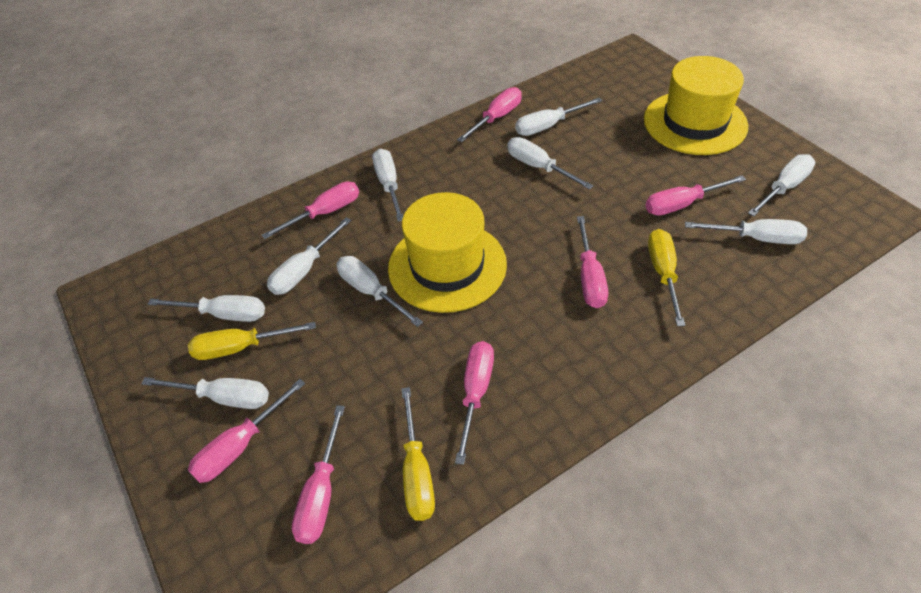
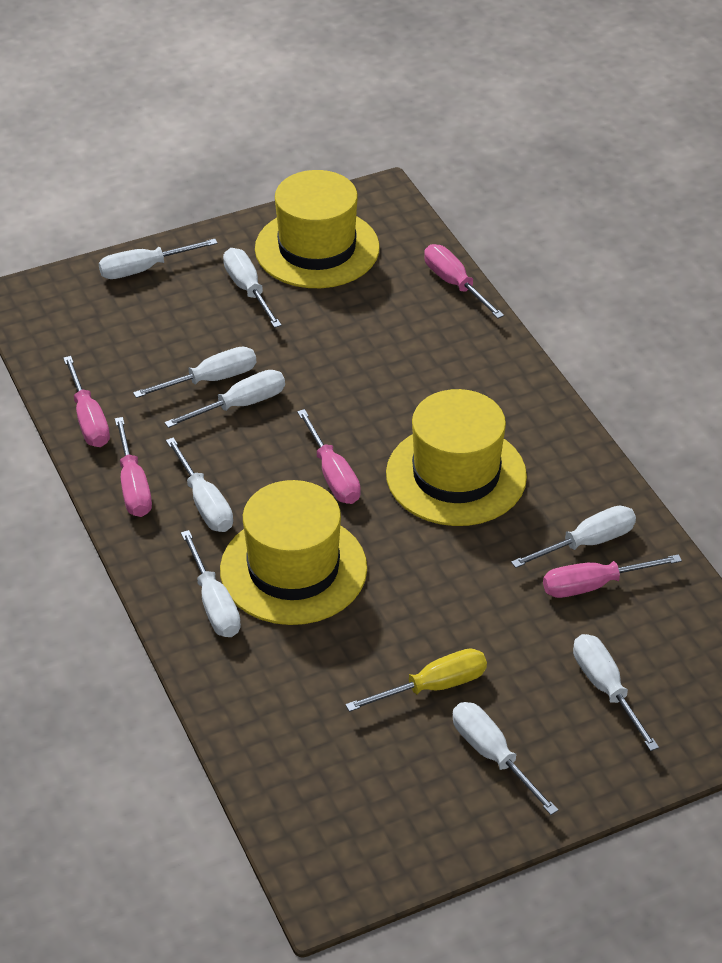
pink screwdriver: 7 -> 5
yellow hat: 2 -> 3
yellow screwdriver: 3 -> 1

